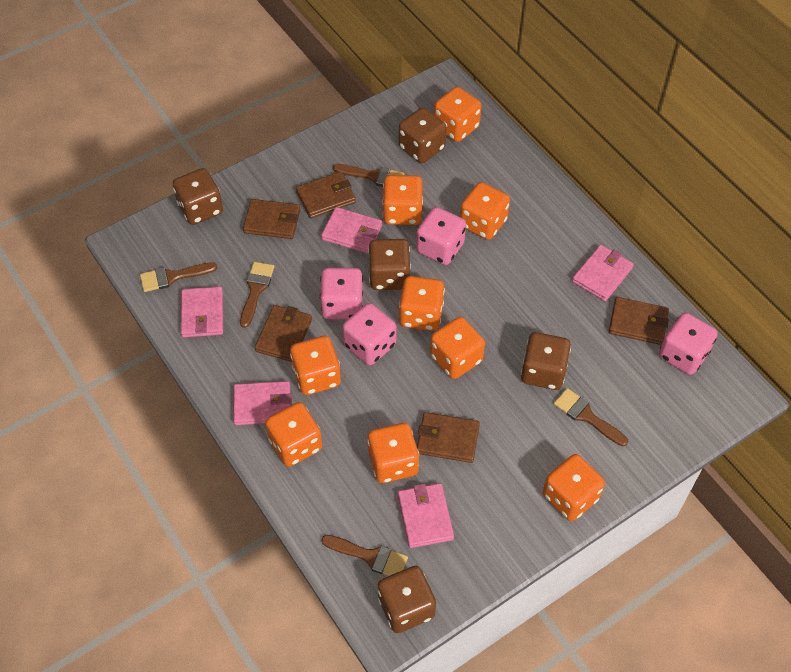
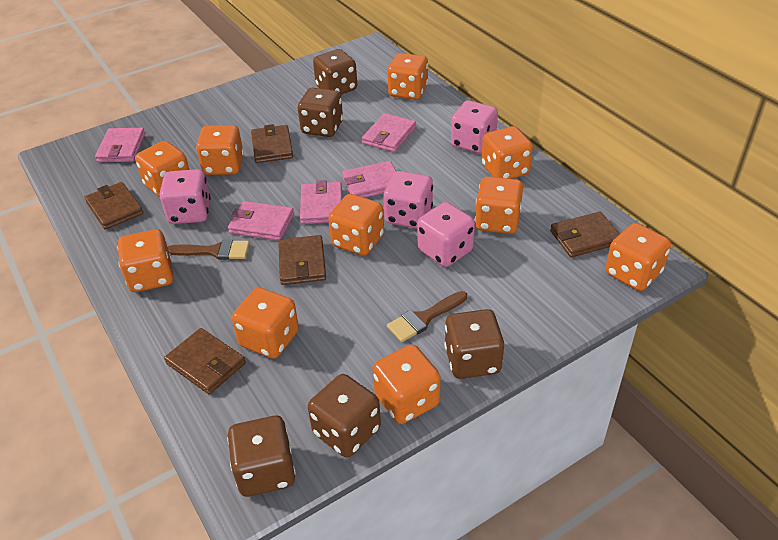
brown brush: 5 -> 2
orange dice: 9 -> 10

